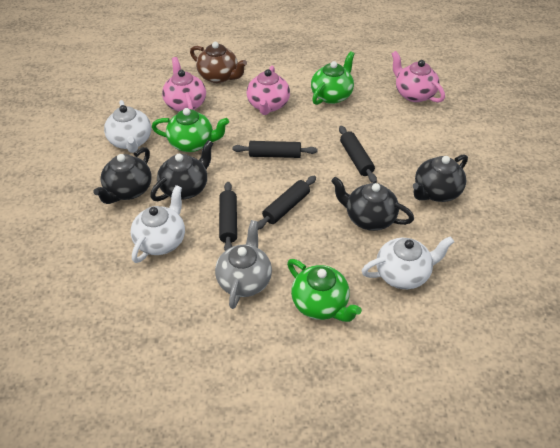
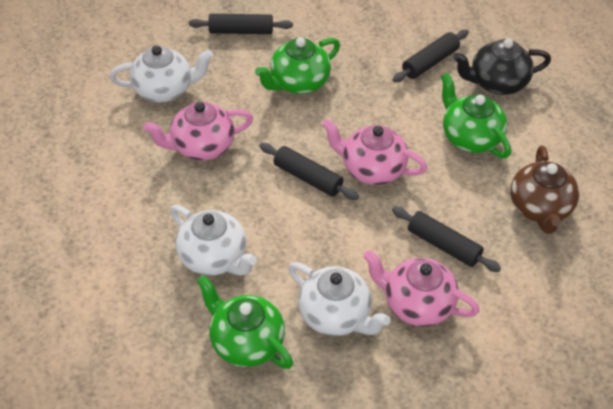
black teapot: 4 -> 1
grey teapot: 1 -> 0

